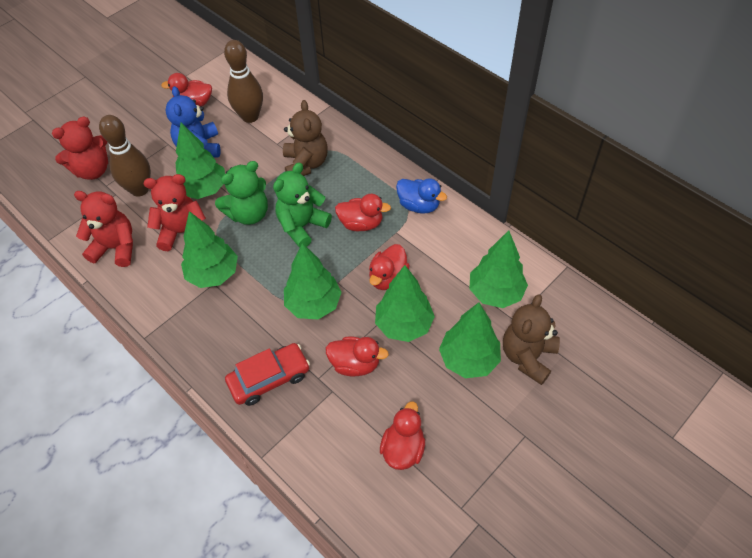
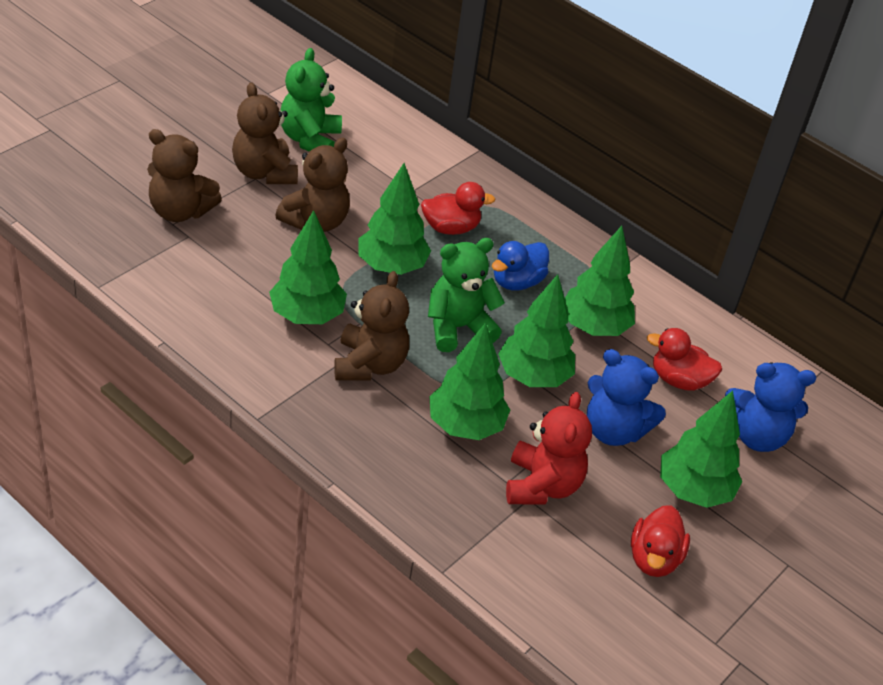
blue teddy bear: 1 -> 2
brown bowling pin: 2 -> 0
brown teddy bear: 2 -> 4
red car: 1 -> 0
red duck: 5 -> 3
red teddy bear: 3 -> 1

